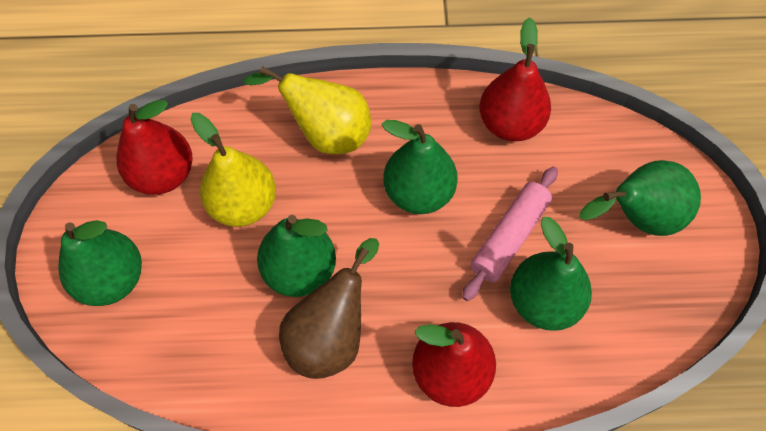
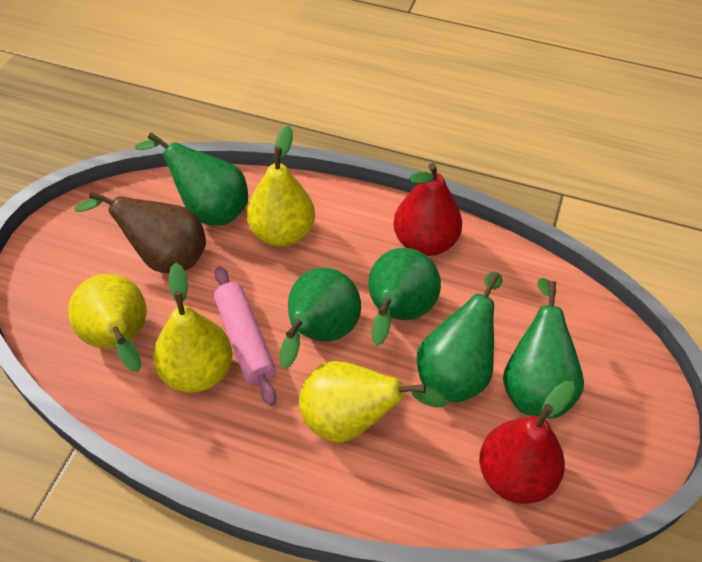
red pear: 3 -> 2
yellow pear: 2 -> 4

